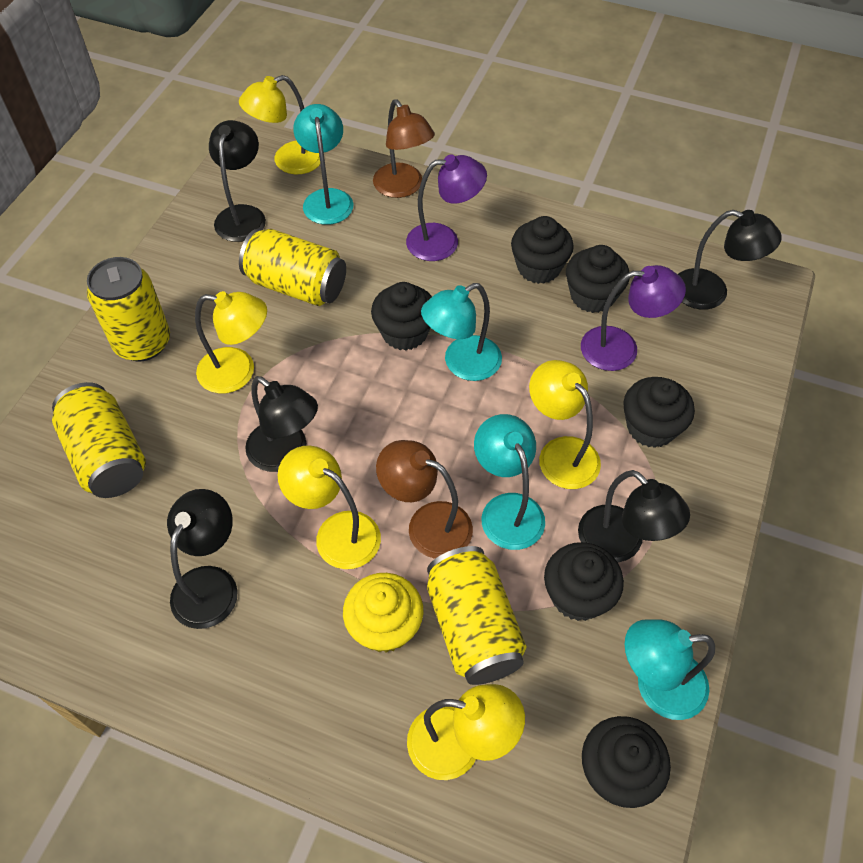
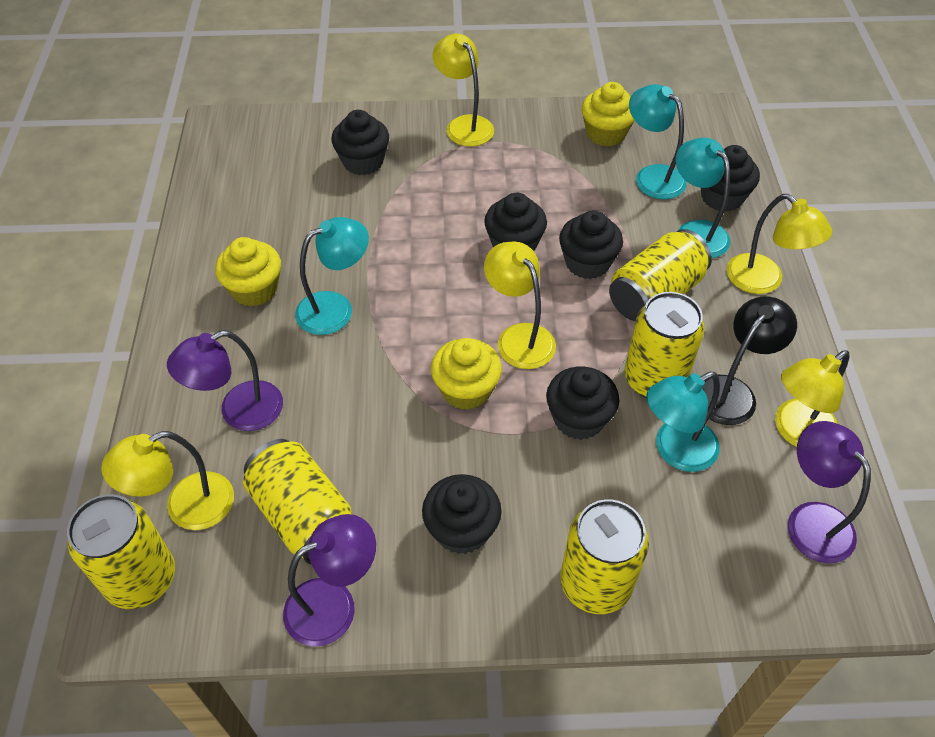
black lamp: 5 -> 1
brown lamp: 2 -> 0
purple lamp: 2 -> 3
yellow can: 4 -> 5
yellow cupcake: 1 -> 3

